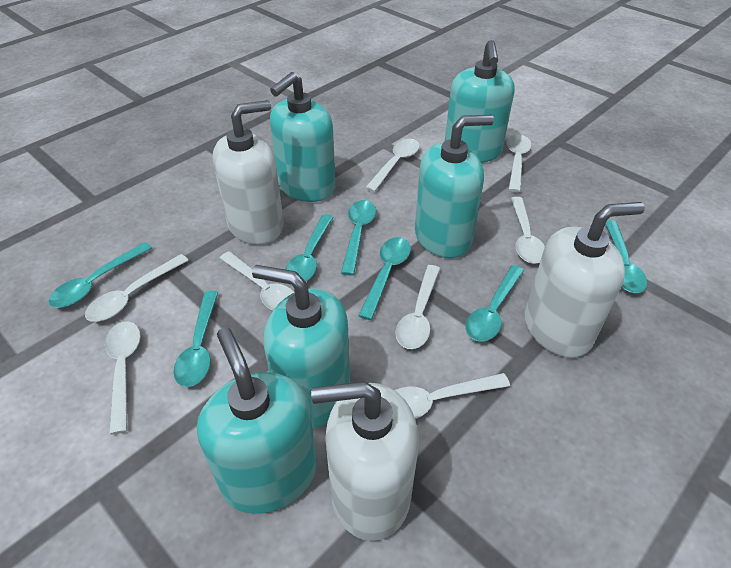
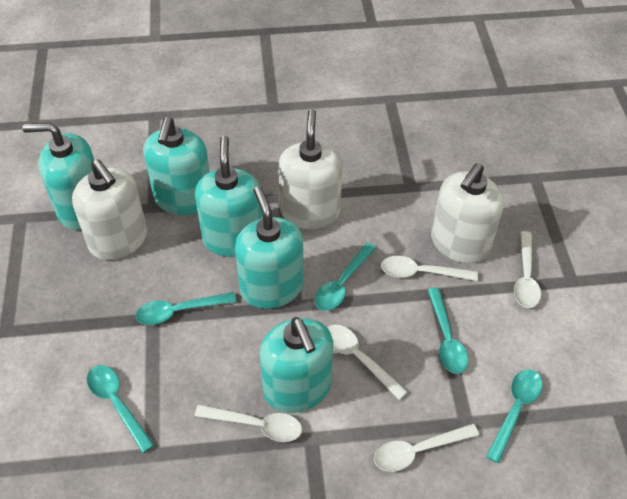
turquoise spoon: 7 -> 5
white spoon: 8 -> 5

